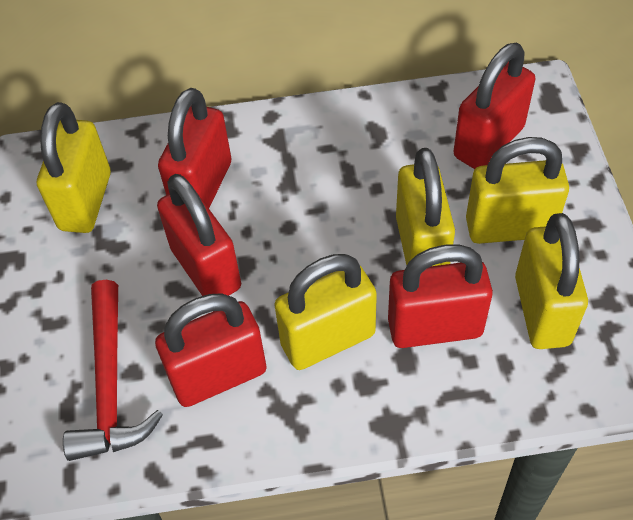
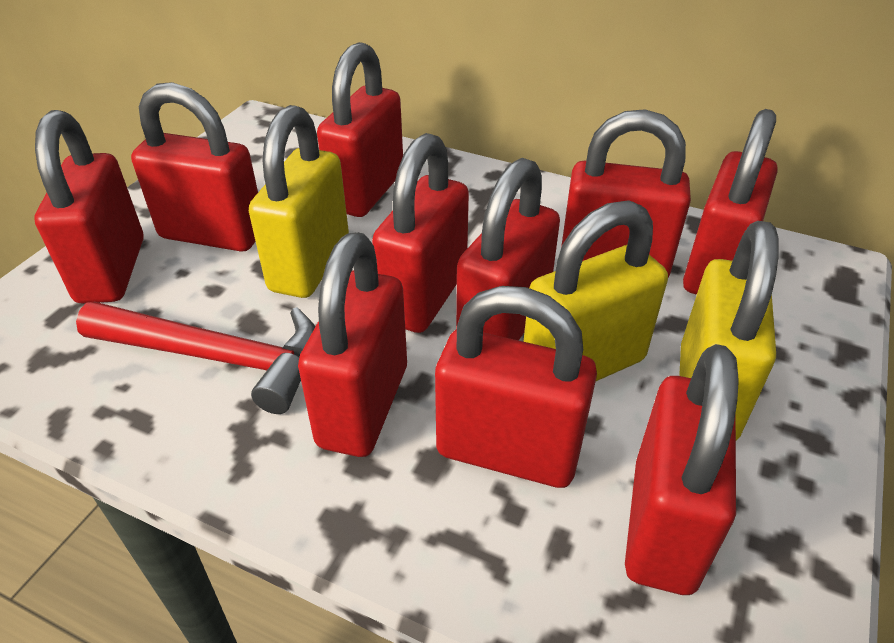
red padlock: 5 -> 10
yellow padlock: 5 -> 3

